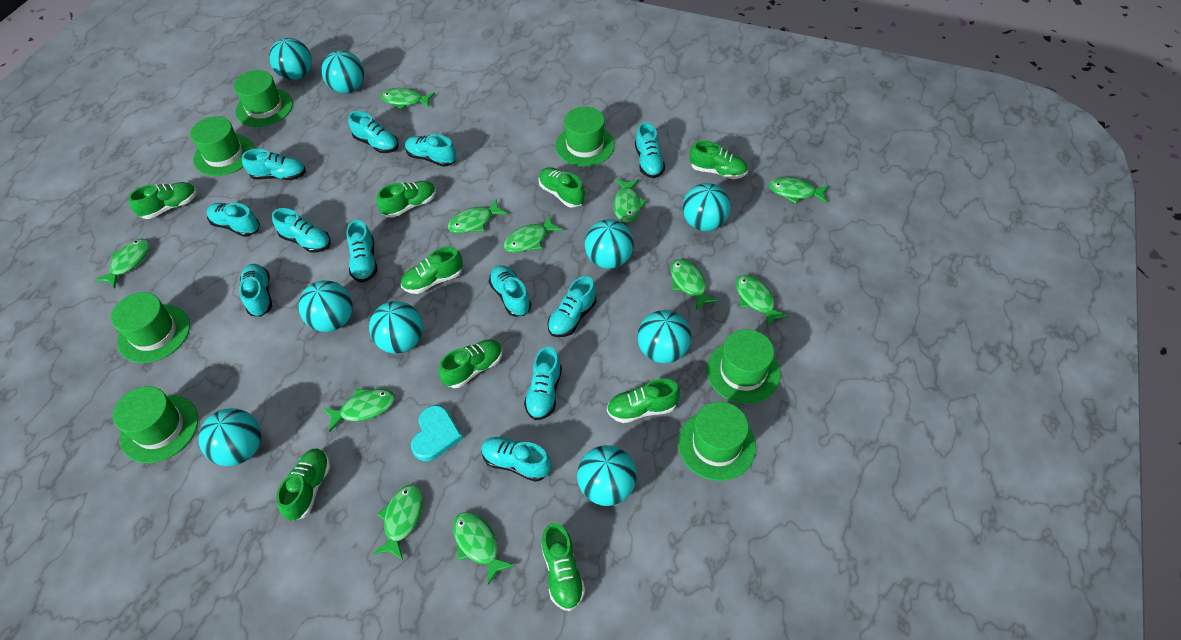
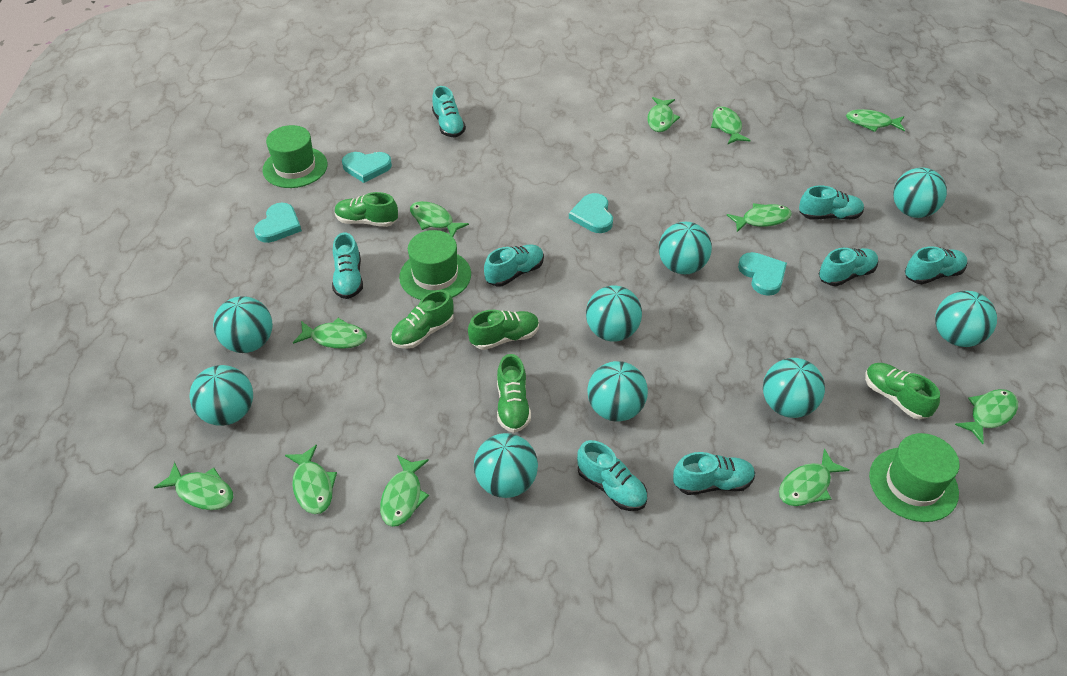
green hat: 7 -> 3
green shoe: 9 -> 5
turquoise heart: 1 -> 4
turquoise shoe: 12 -> 8

